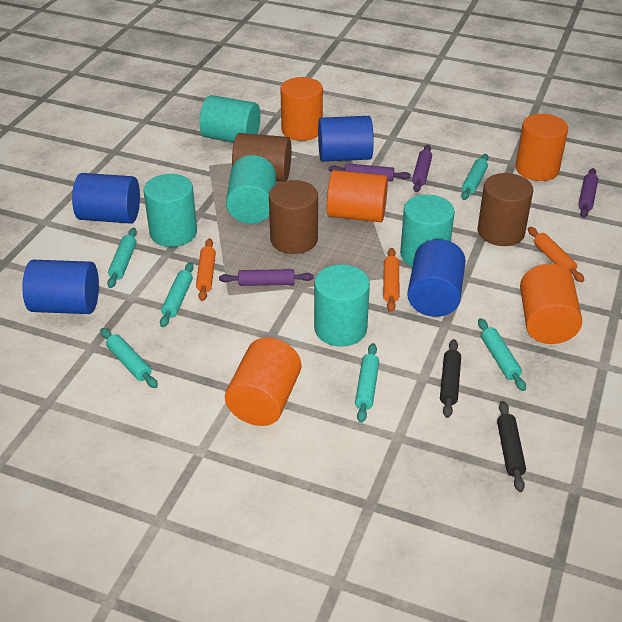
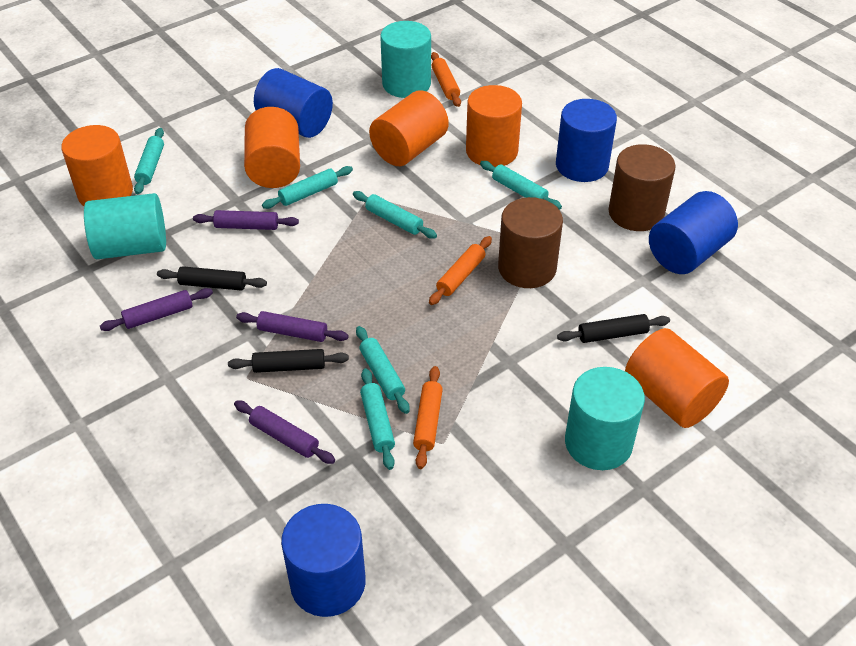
black rolling pin: 2 -> 3
brown cylinder: 3 -> 2
turquoise cylinder: 5 -> 3

